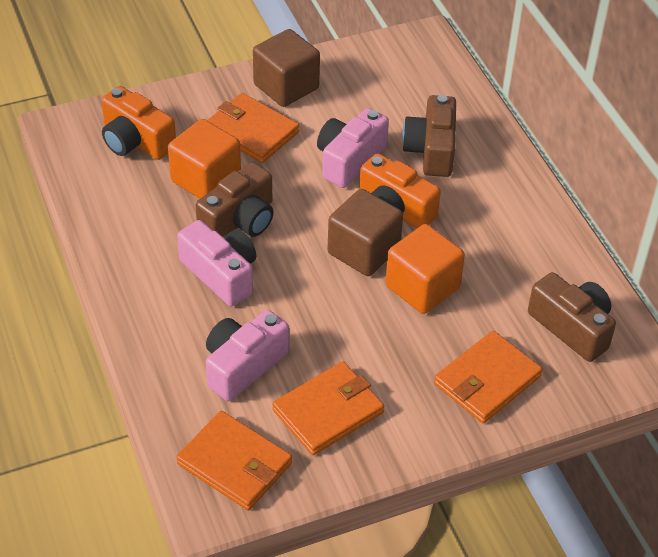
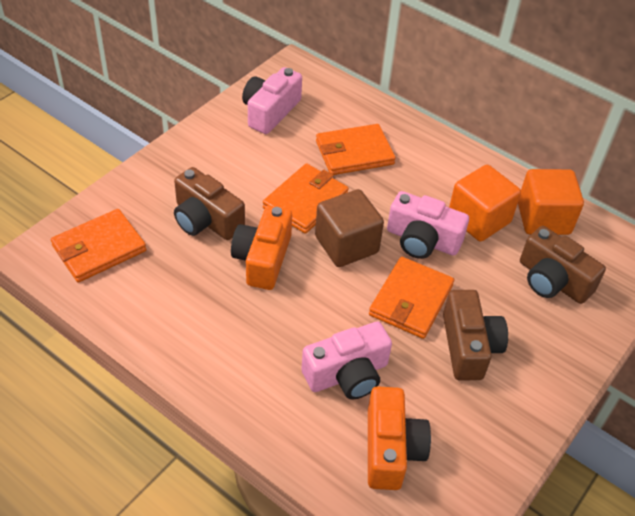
brown cube: 2 -> 1

